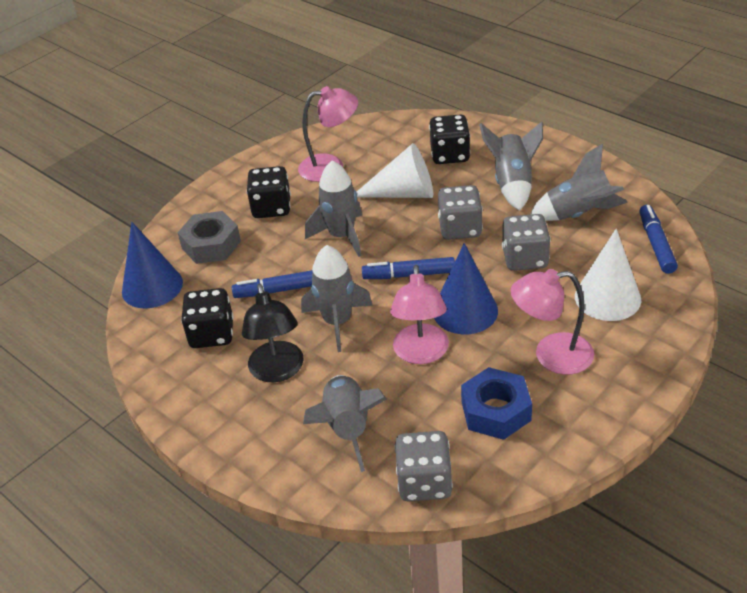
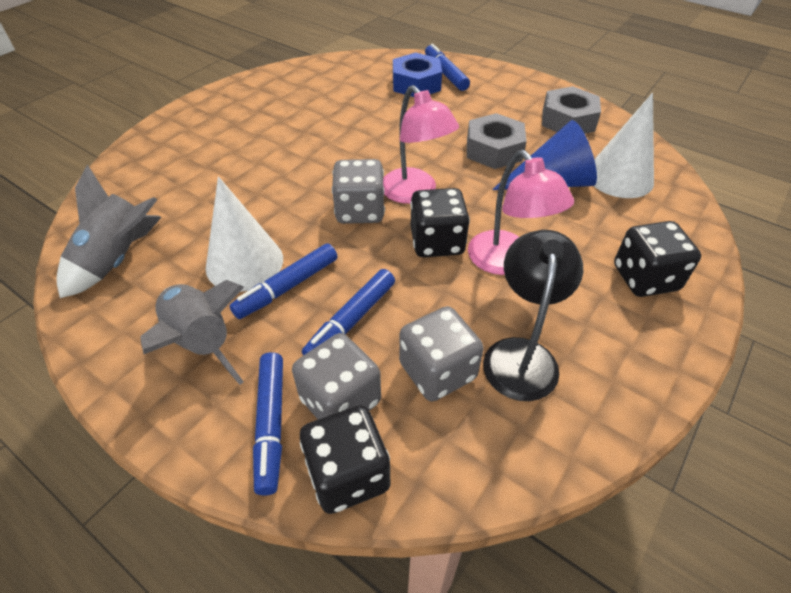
blue cone: 2 -> 1
blue marker: 3 -> 4
grey nut: 1 -> 2
grey rocket: 5 -> 2
pink lamp: 3 -> 2

